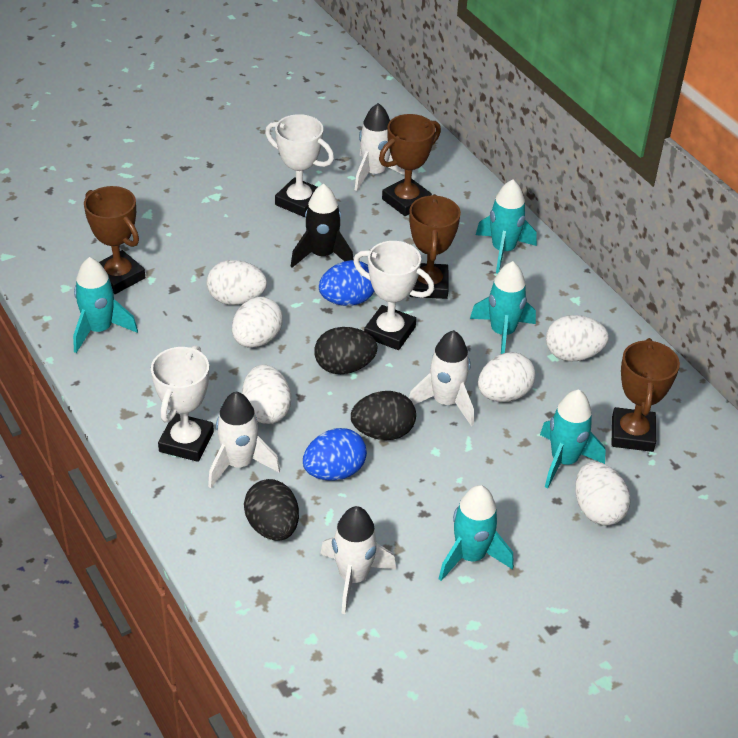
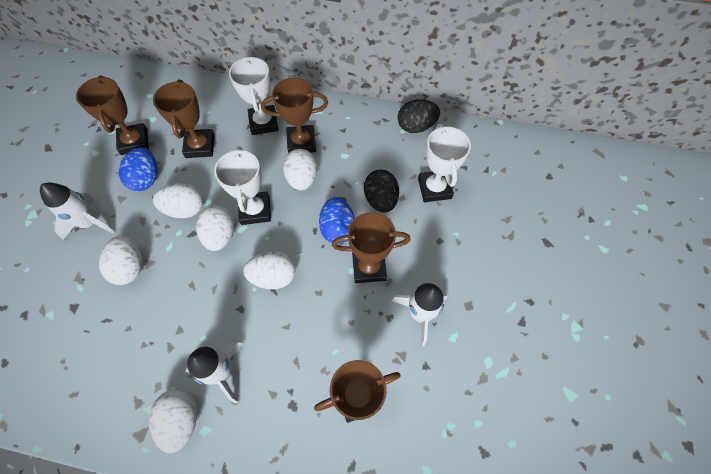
black egg: 3 -> 2
black rocket: 1 -> 0
brown trophy: 4 -> 5
turquoise rocket: 5 -> 0
white rocket: 4 -> 3

